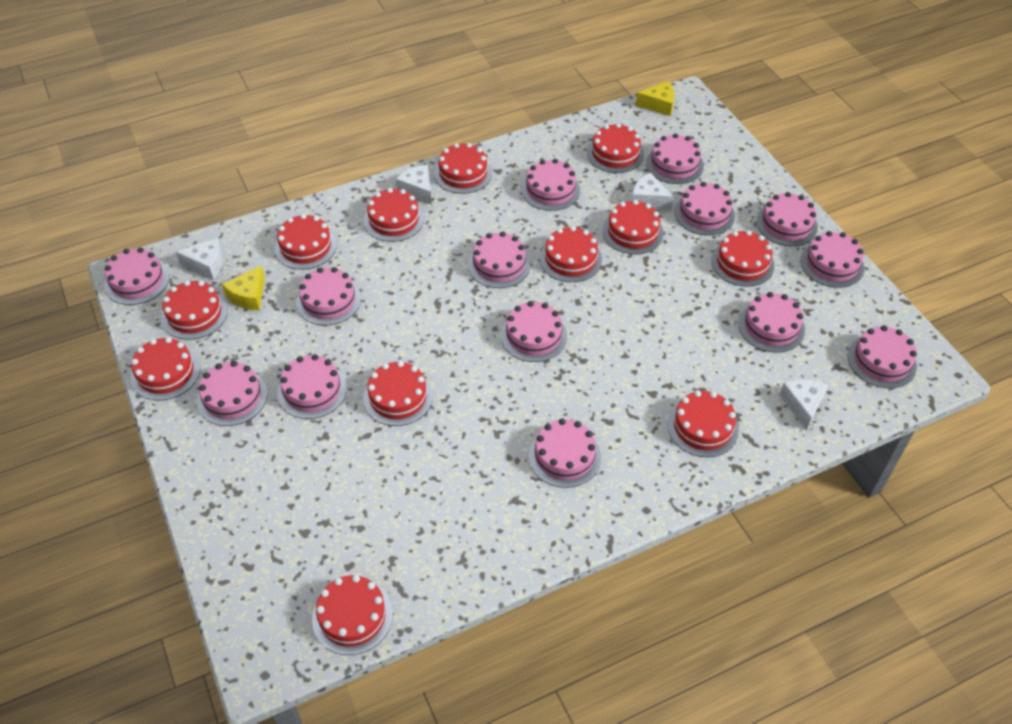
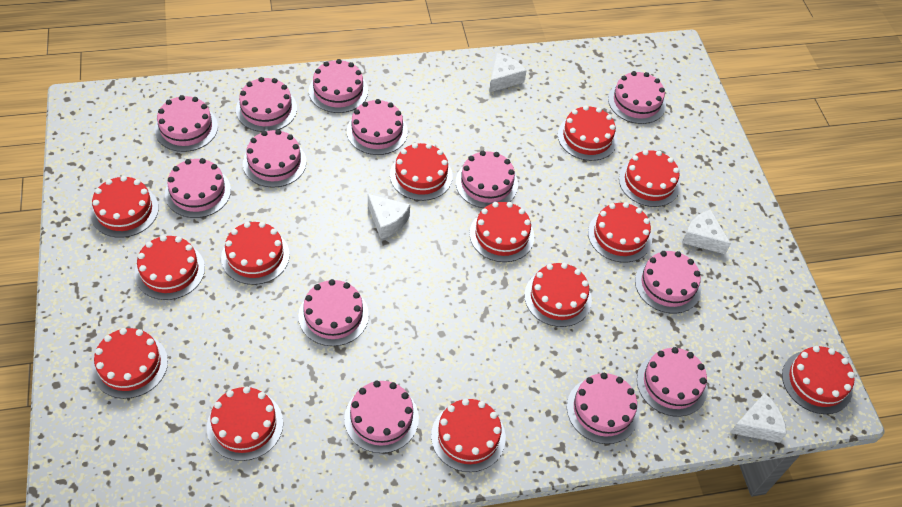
pink cake: 14 -> 13
red cake: 12 -> 13
yellow cheese: 2 -> 0

